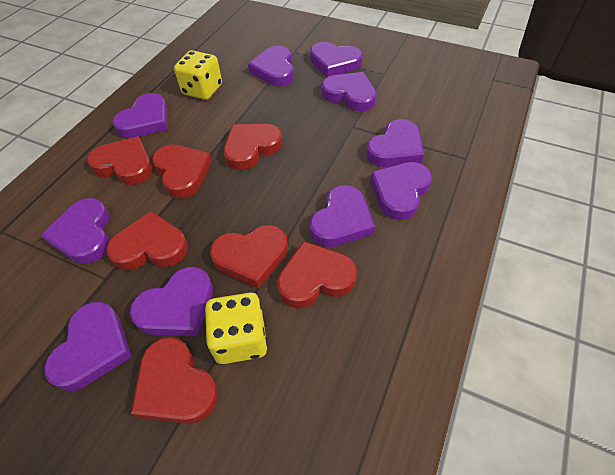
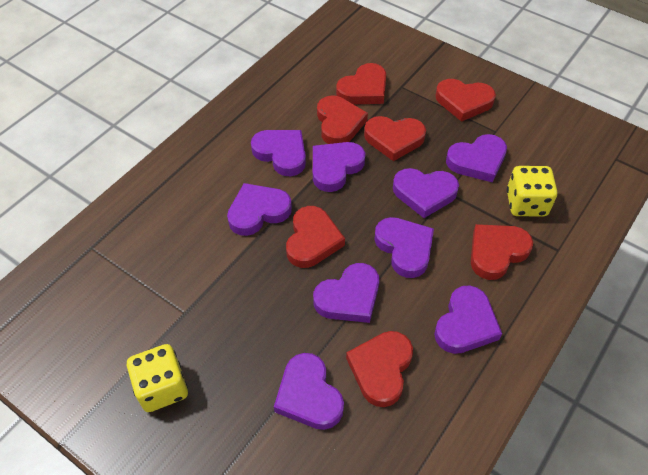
purple heart: 10 -> 9

